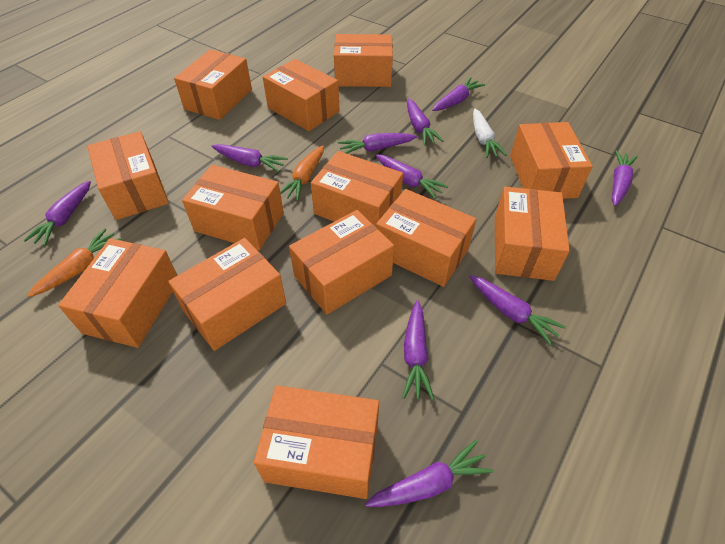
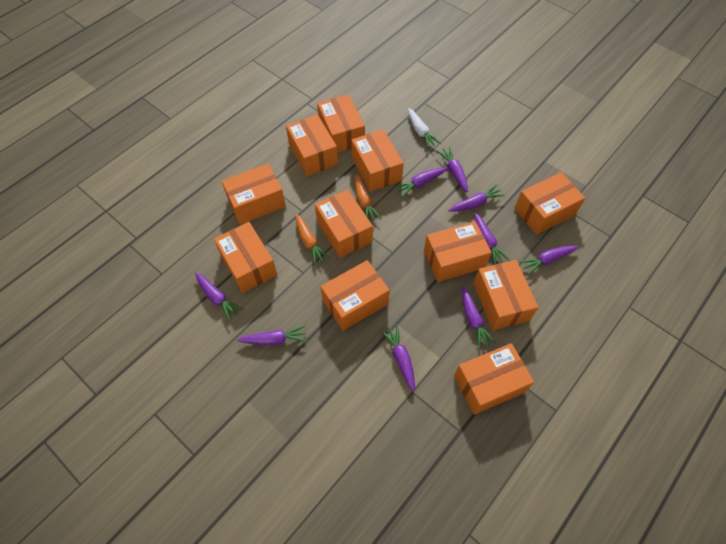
orange box: 13 -> 11
purple carrot: 10 -> 9

